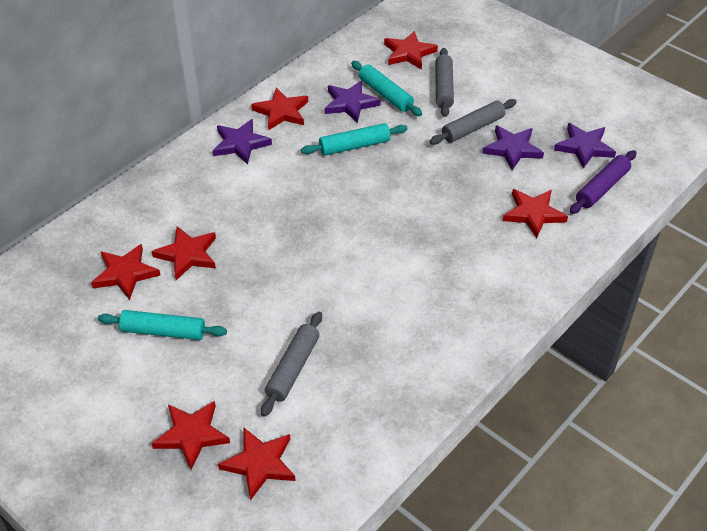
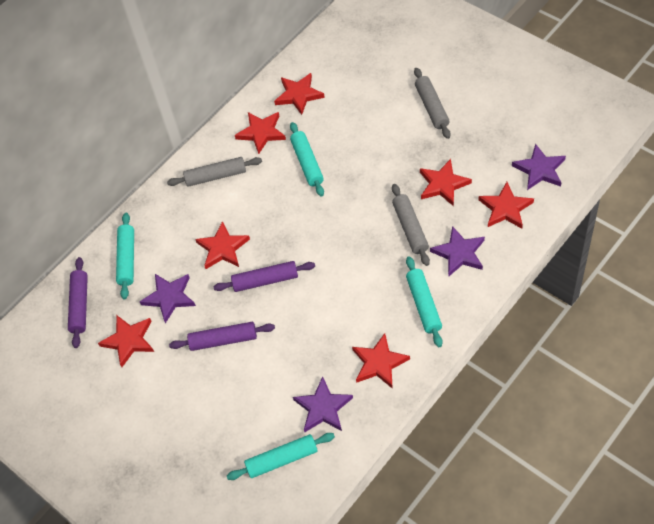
purple rolling pin: 1 -> 3
turquoise rolling pin: 3 -> 4

